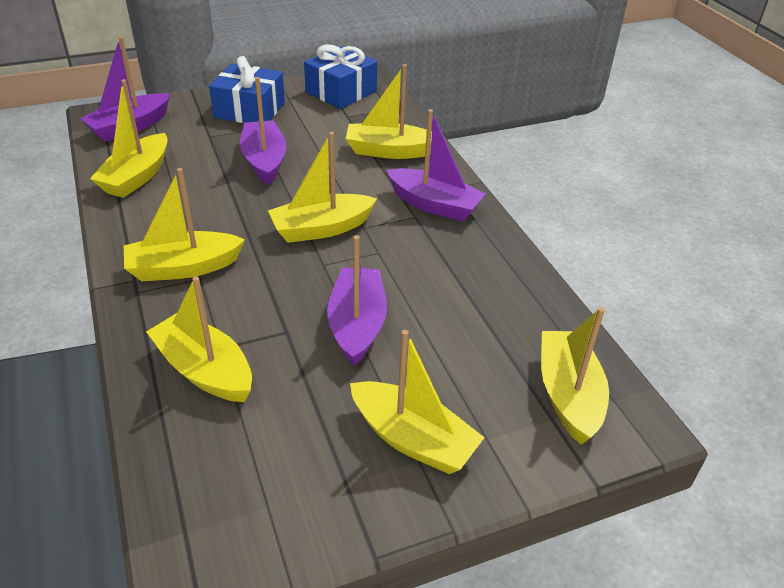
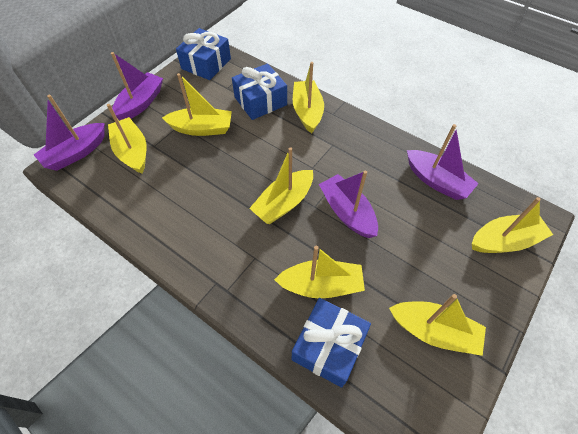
blue gift: 2 -> 3

